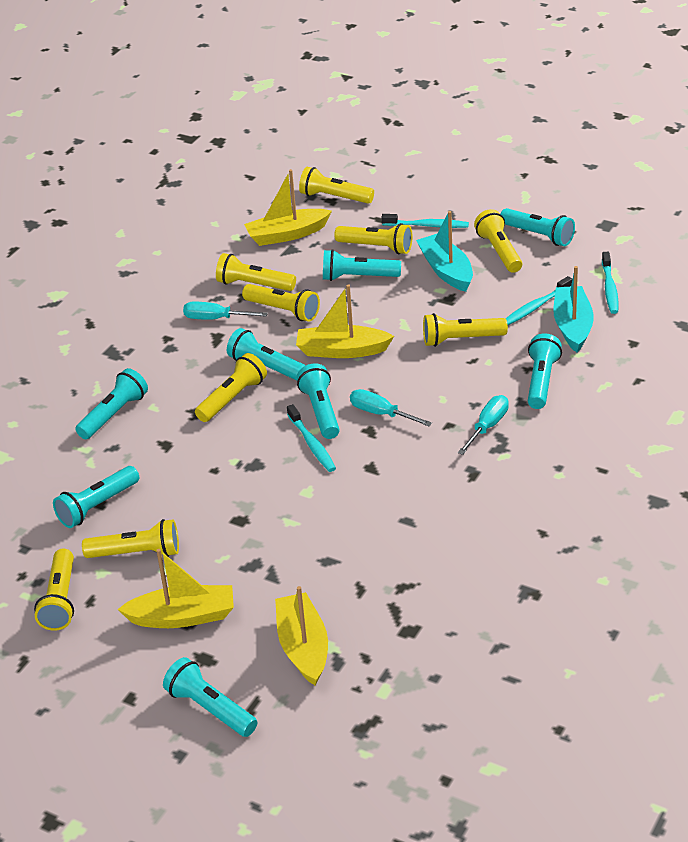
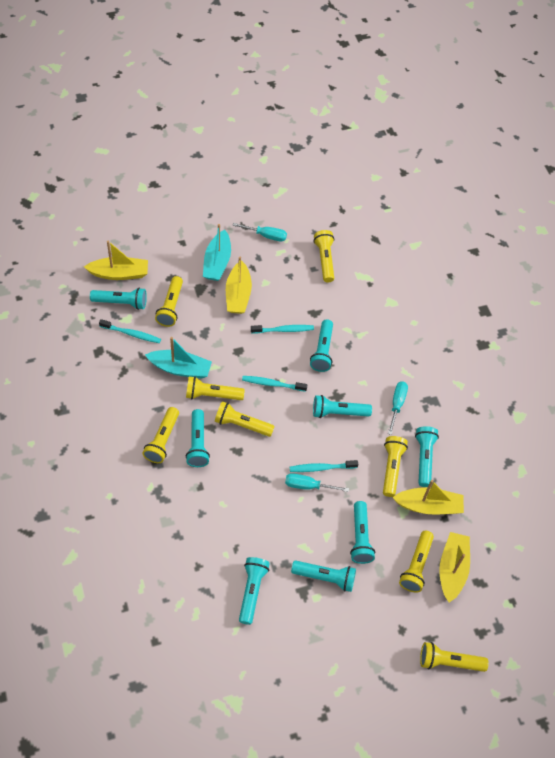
yellow flashlight: 9 -> 8

